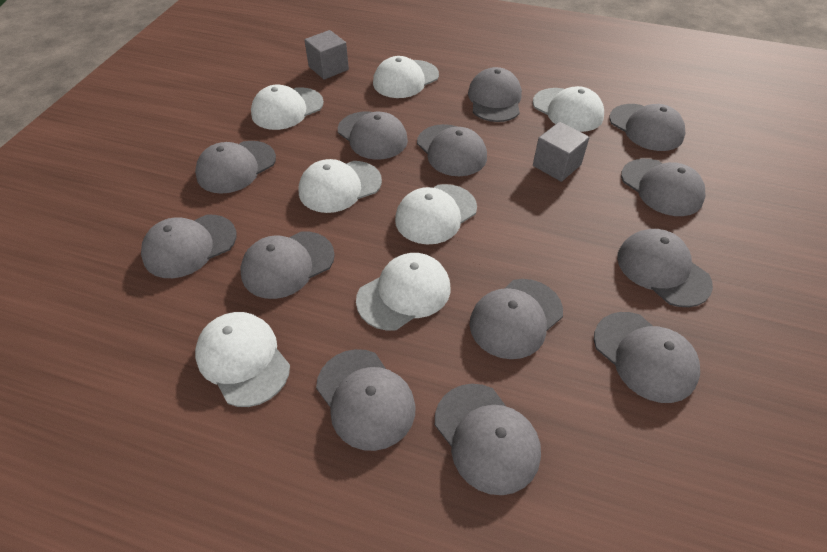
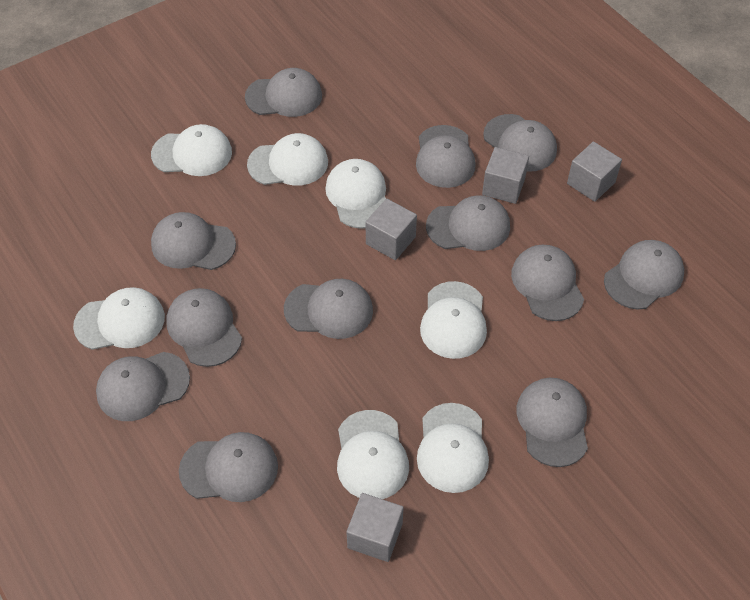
grey cap: 13 -> 12
grey cube: 2 -> 4

